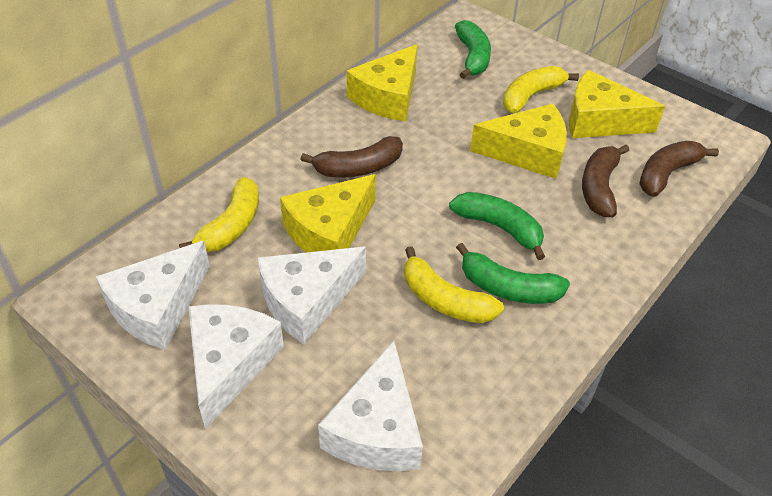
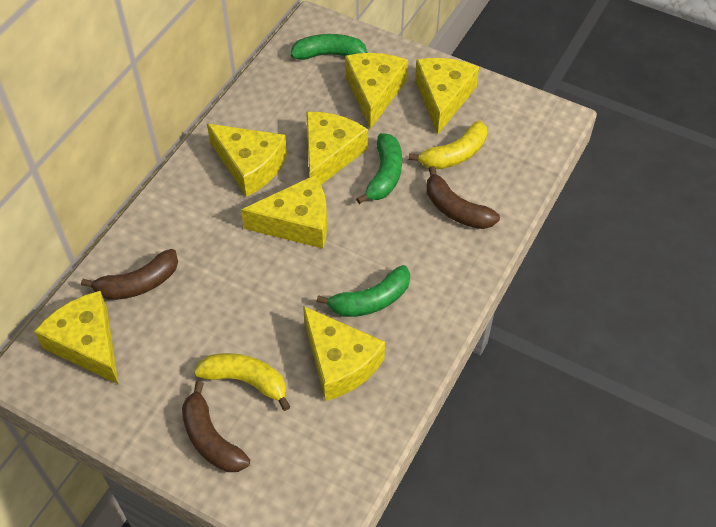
white cheese: 4 -> 0
yellow banana: 3 -> 2
yellow cheese: 4 -> 7

